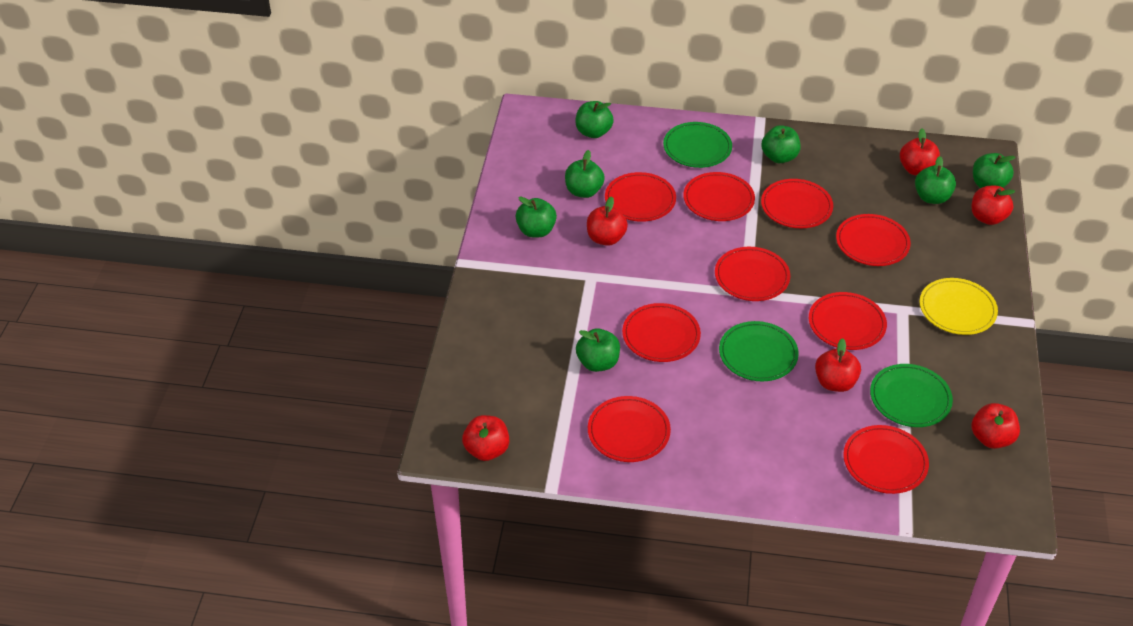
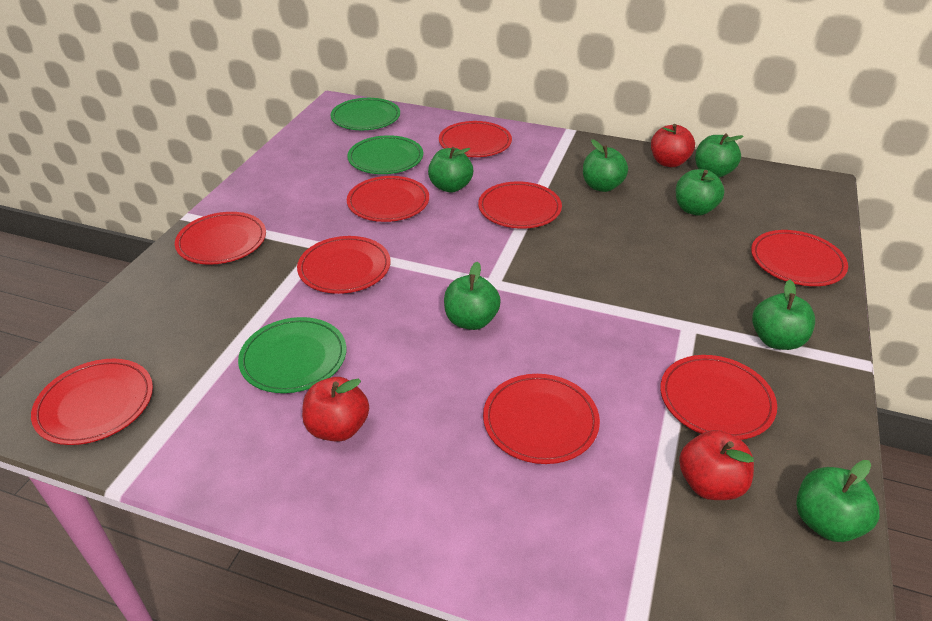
red apple: 6 -> 3
yellow plate: 1 -> 0

